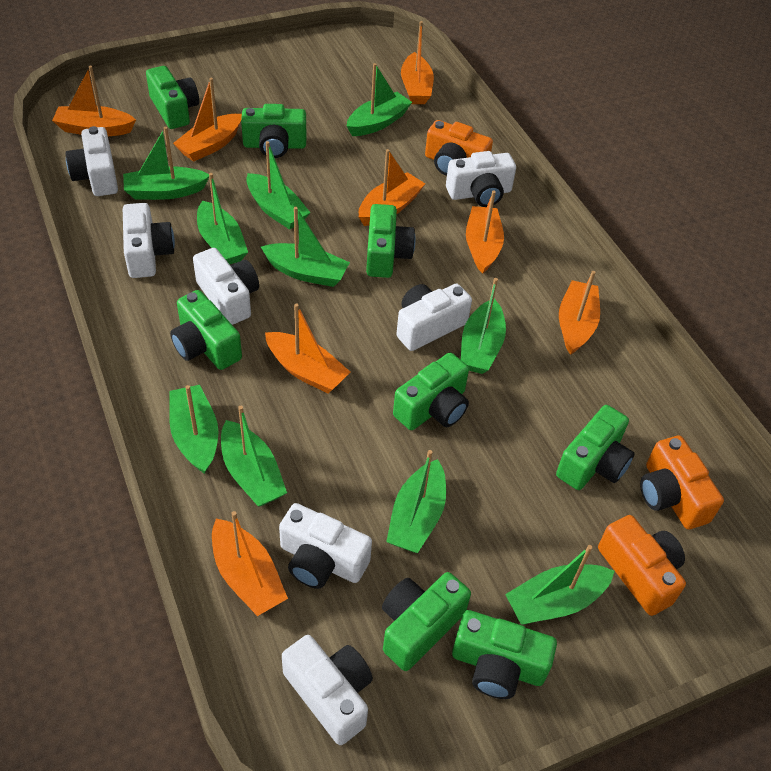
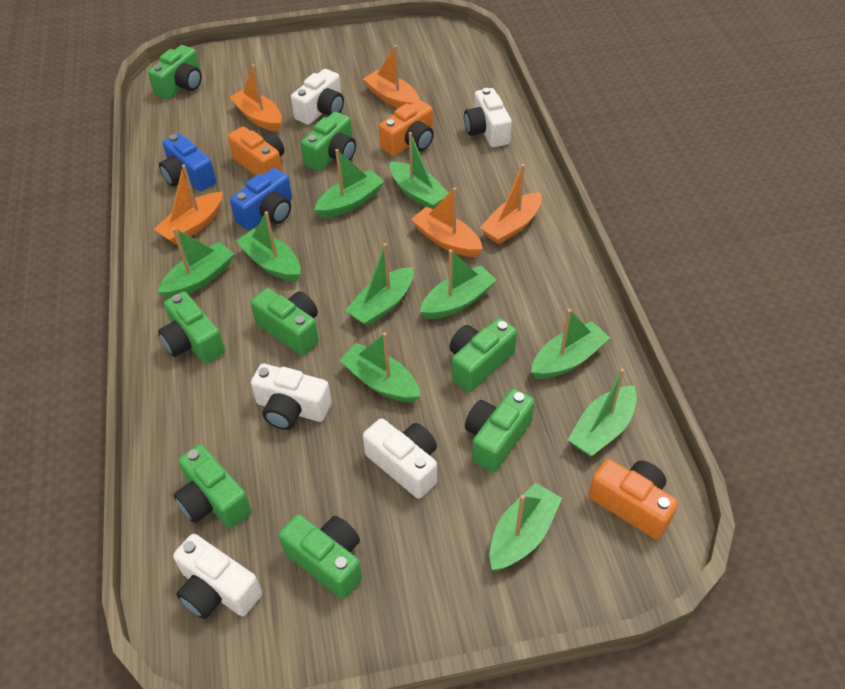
blue camera: 0 -> 2
orange boat: 8 -> 5
white camera: 7 -> 5

